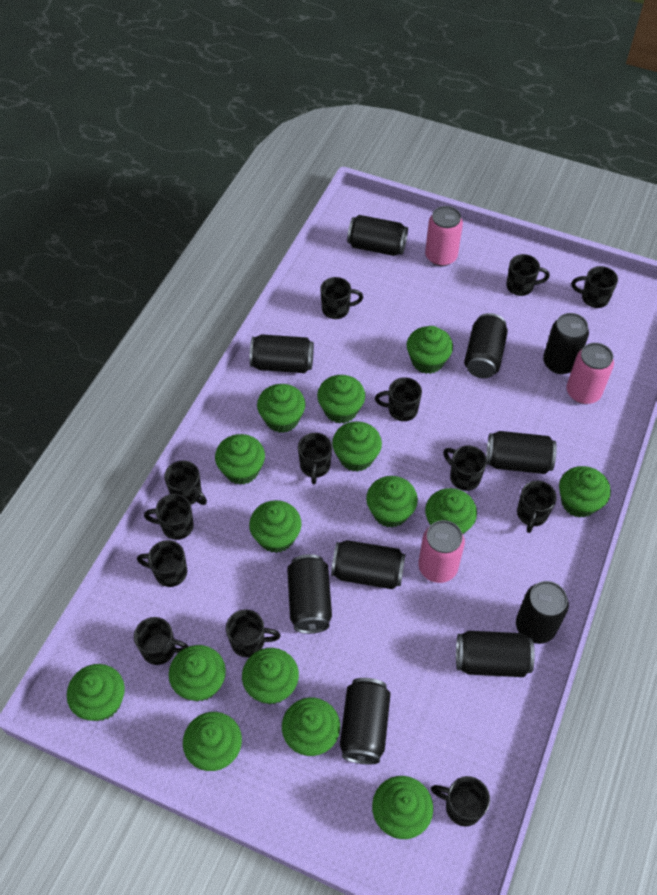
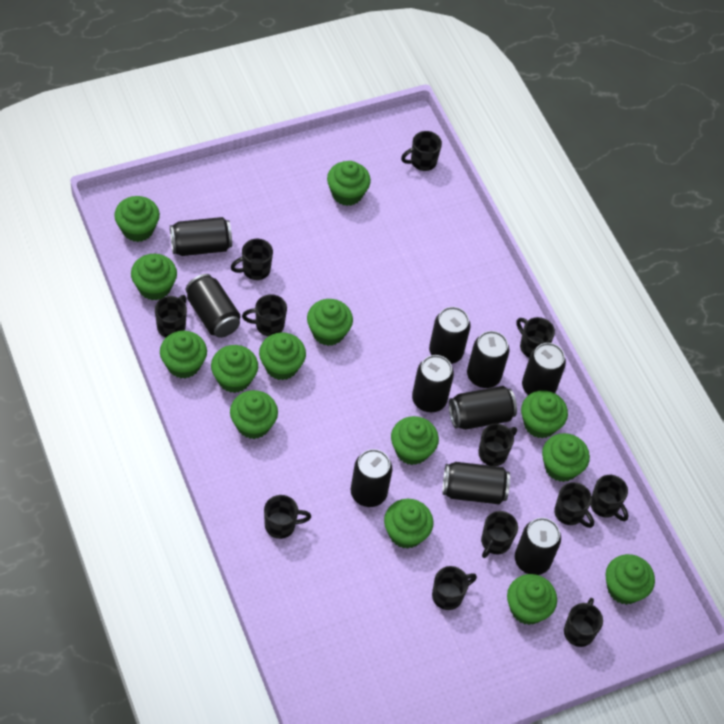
black mug: 13 -> 12
green cupcake: 15 -> 14
pink can: 3 -> 0

